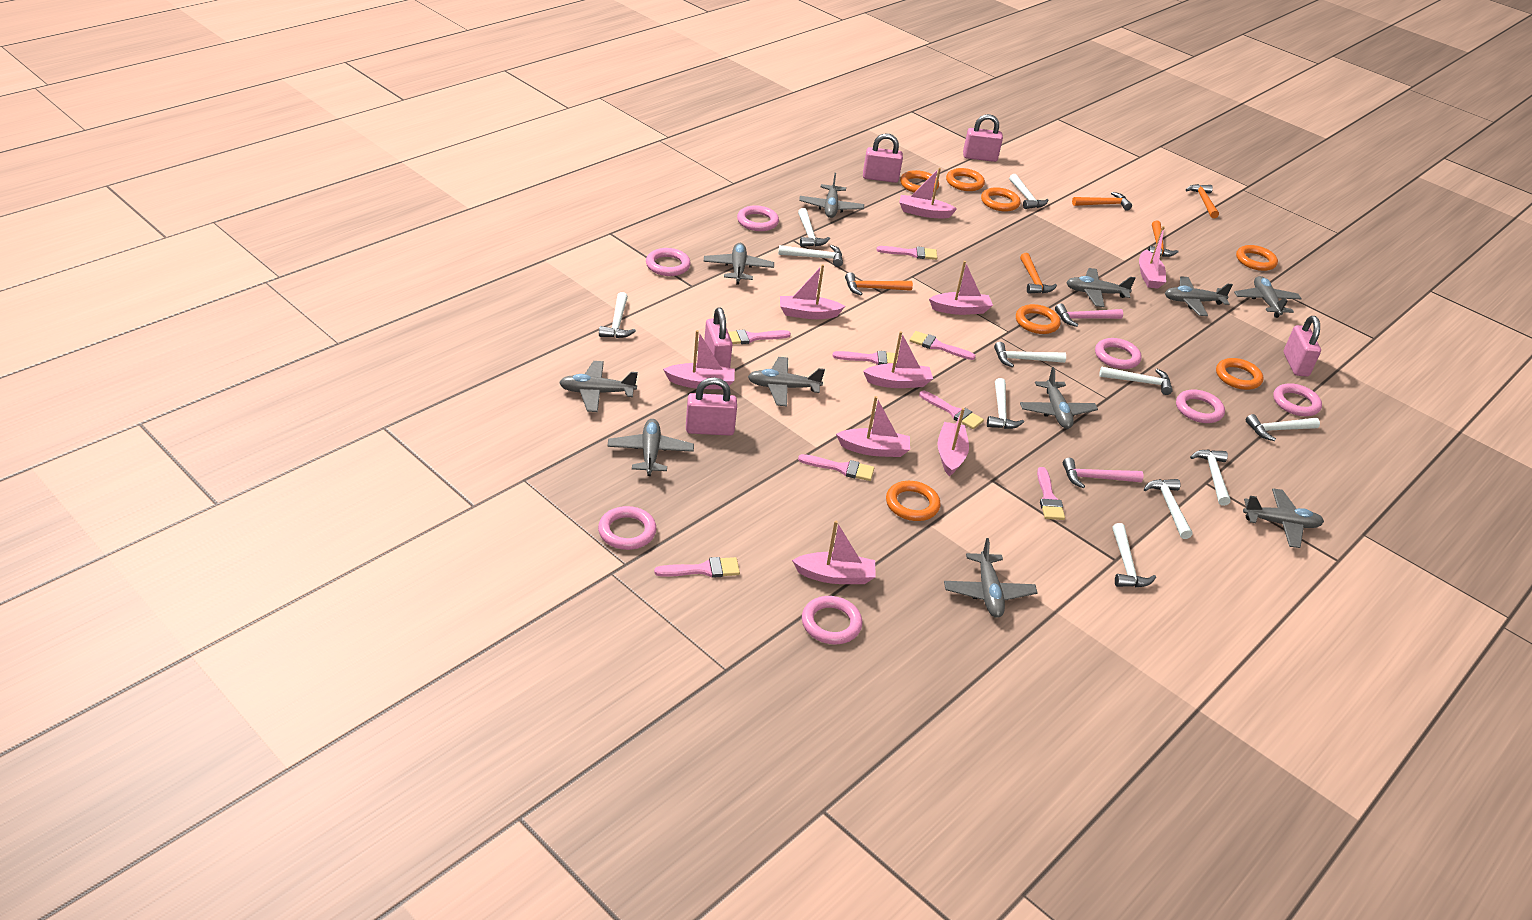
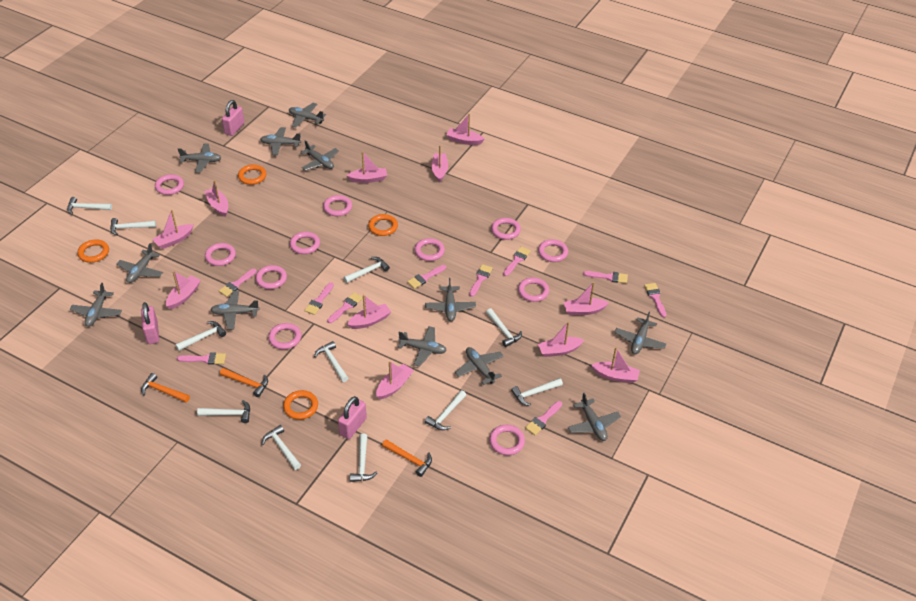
grey plane: 11 -> 12
orange hammer: 5 -> 3
orange ring: 7 -> 4
pink boat: 9 -> 11
pink brush: 8 -> 10
pink hammer: 2 -> 0
pink padlock: 5 -> 3
pink ring: 7 -> 11

